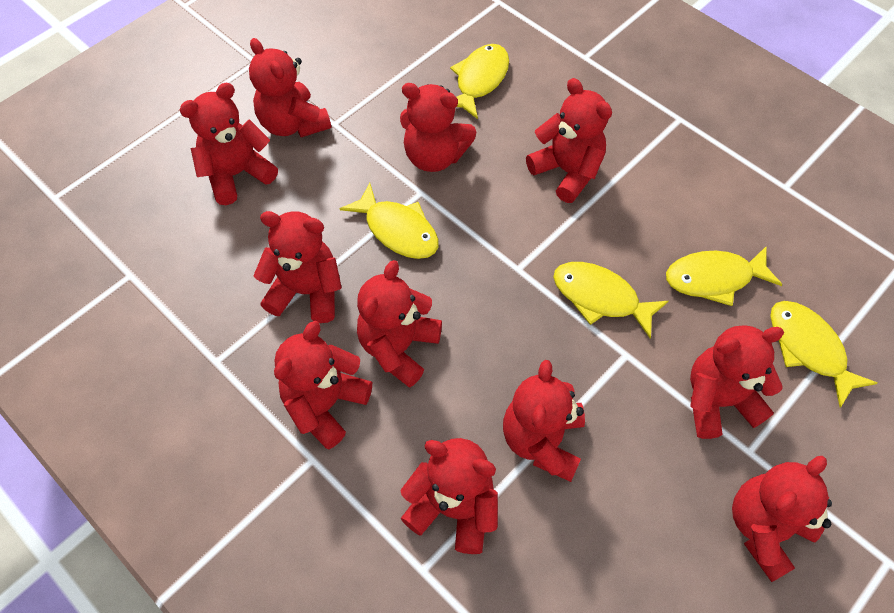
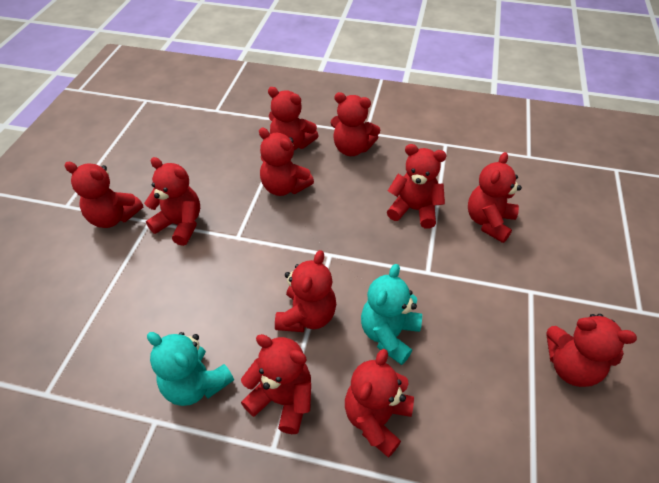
turquoise teddy bear: 0 -> 2
yellow fish: 5 -> 0

